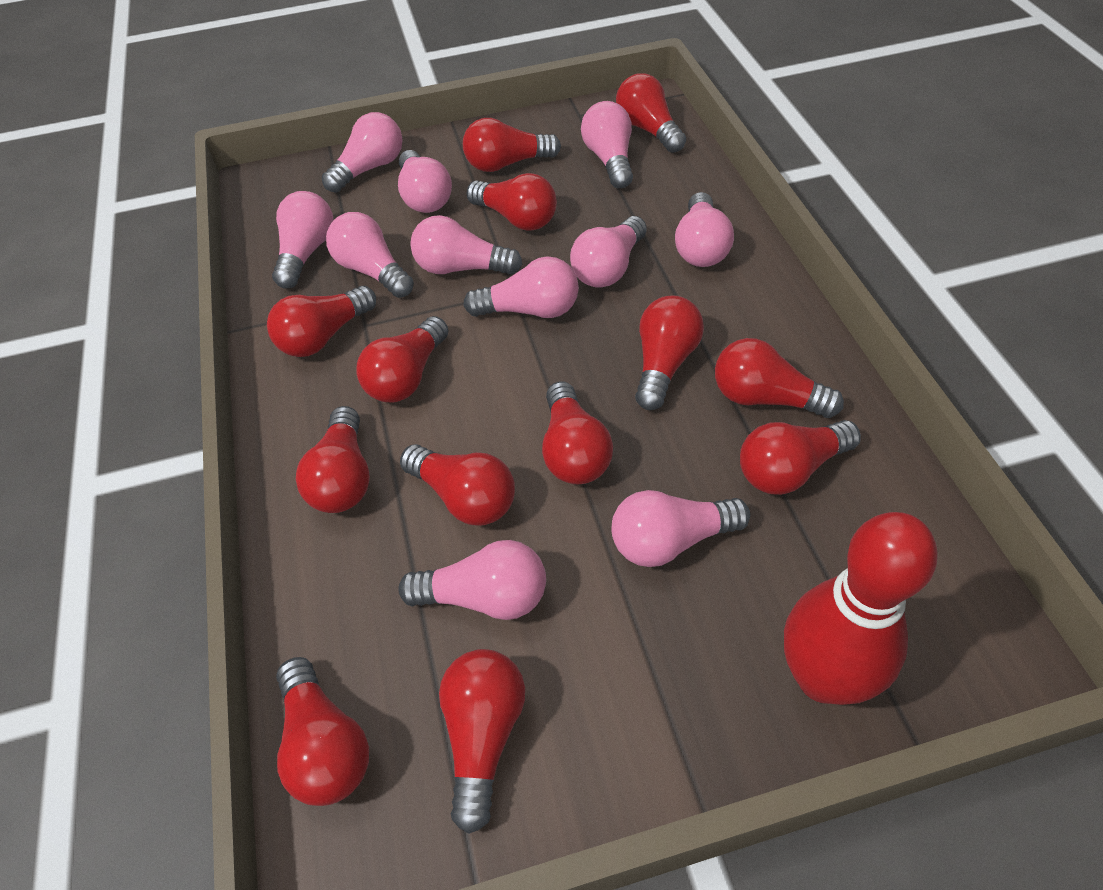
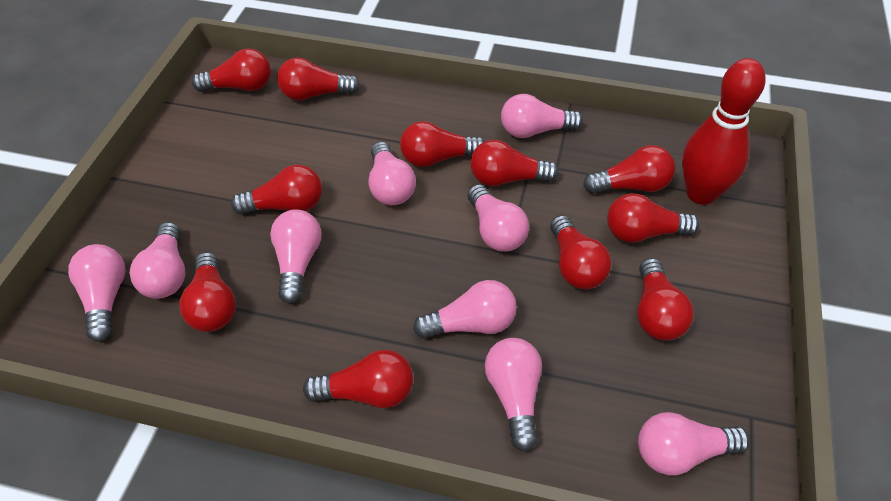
pink light bulb: 11 -> 9
red light bulb: 13 -> 11

